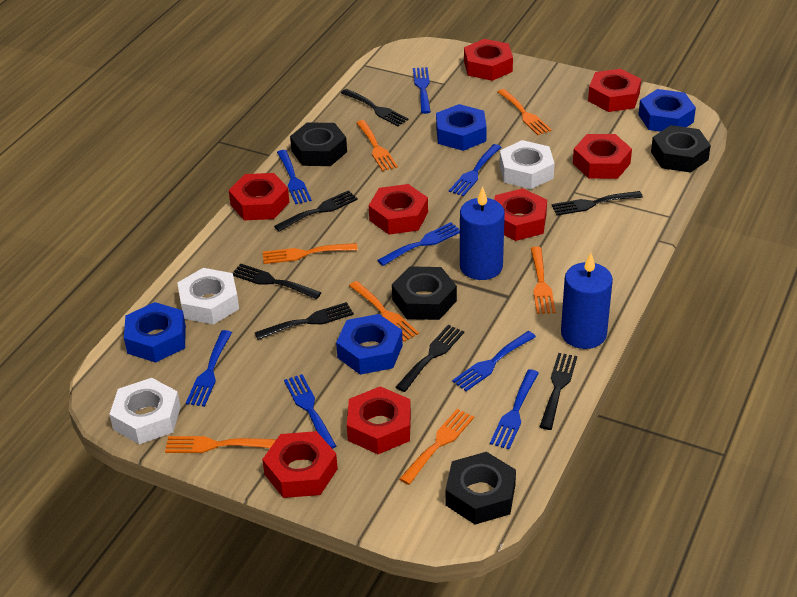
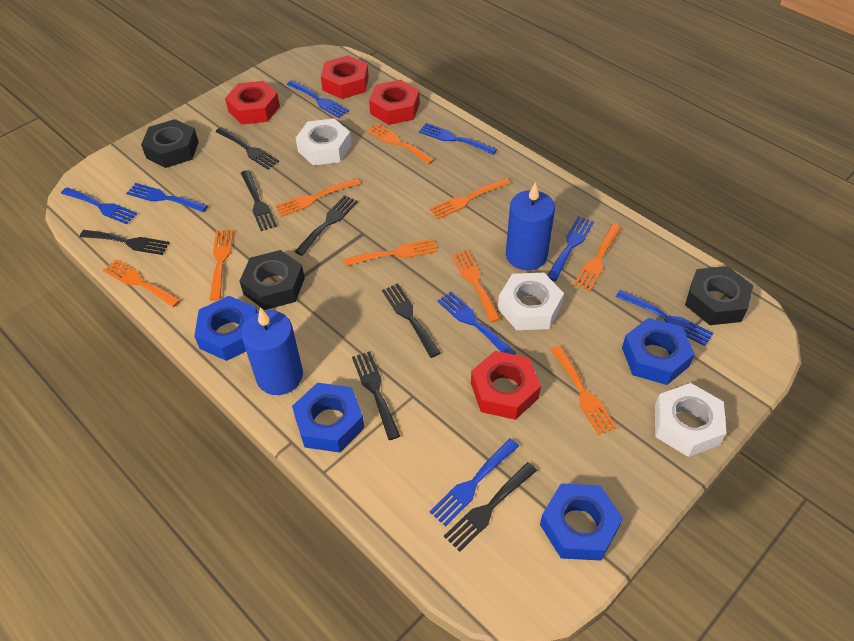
black nut: 4 -> 3
orange fork: 7 -> 9
red nut: 8 -> 4

